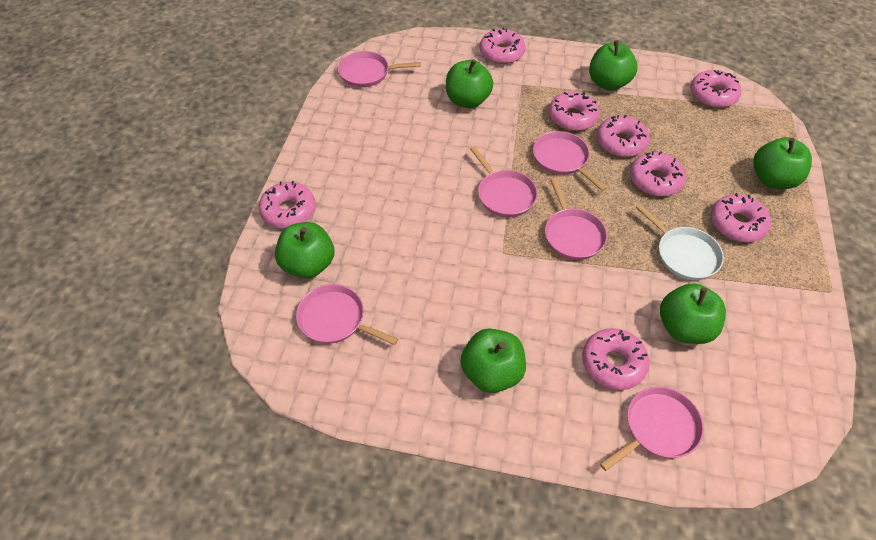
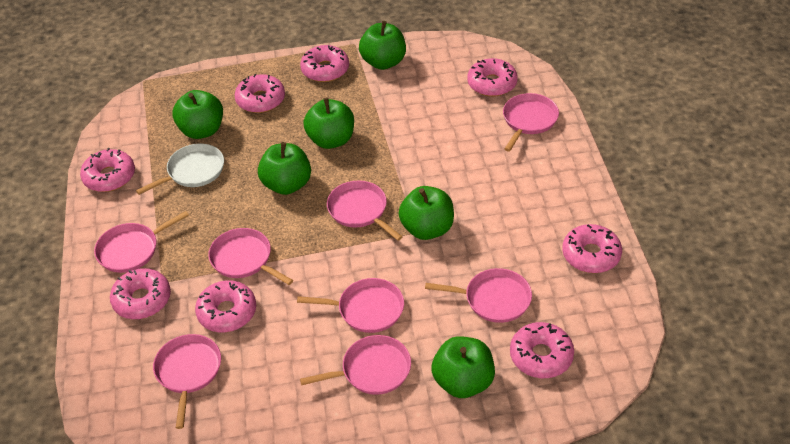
pink pan: 6 -> 8

